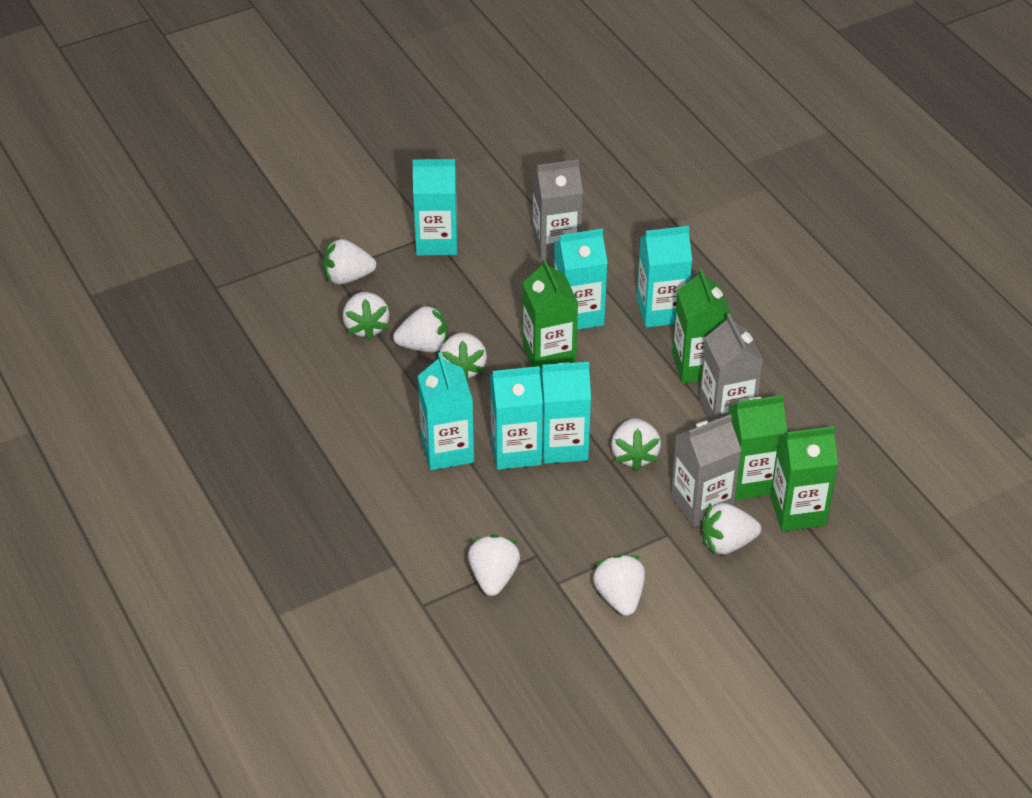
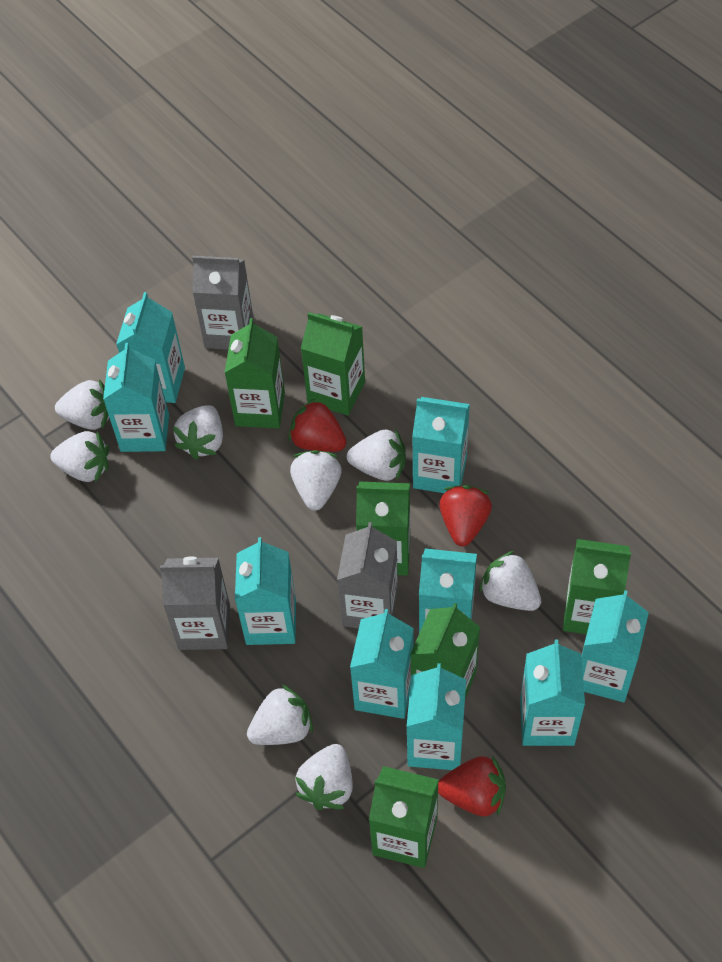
green carton: 4 -> 6
red strawberry: 0 -> 3
turquoise carton: 6 -> 9

